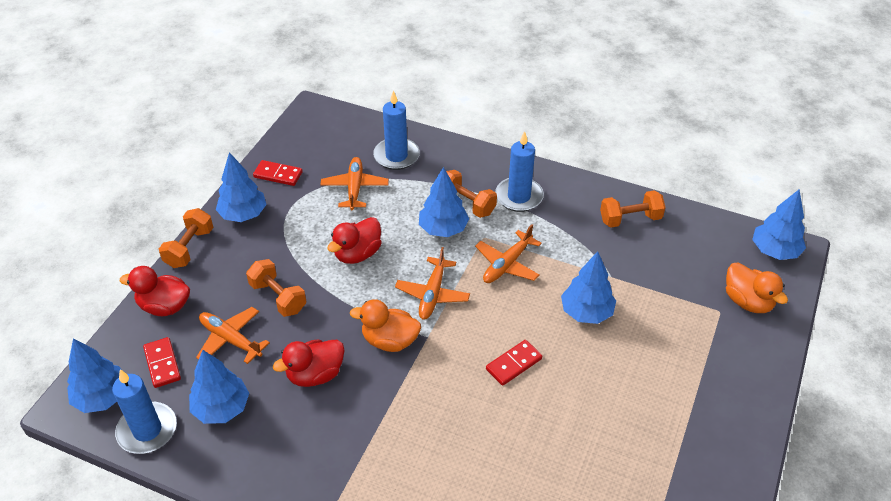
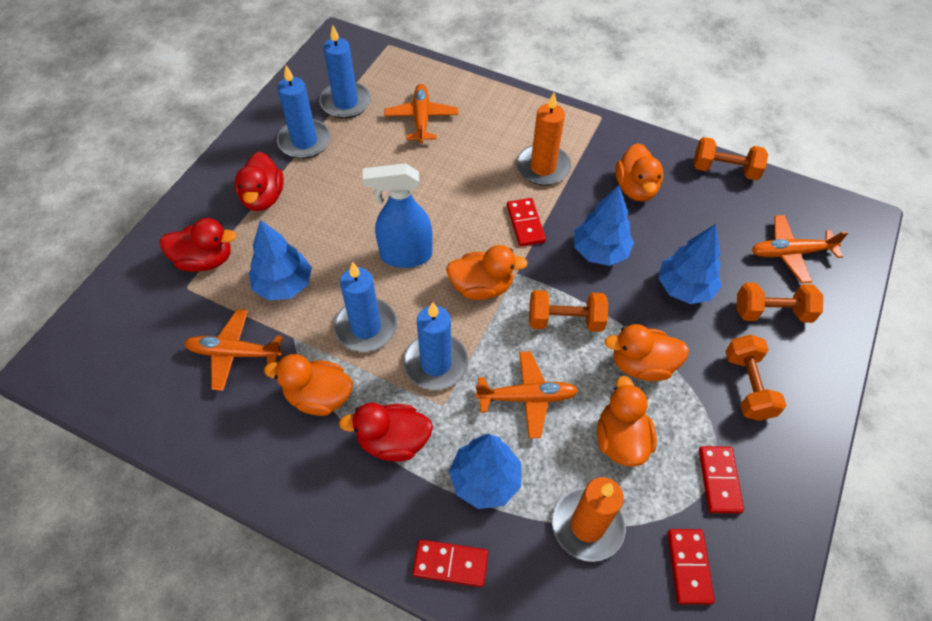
blue candle: 3 -> 4
blue spray bottle: 0 -> 1
blue tree: 6 -> 4
orange candle: 0 -> 2
orange duck: 2 -> 5
red domino: 3 -> 4

